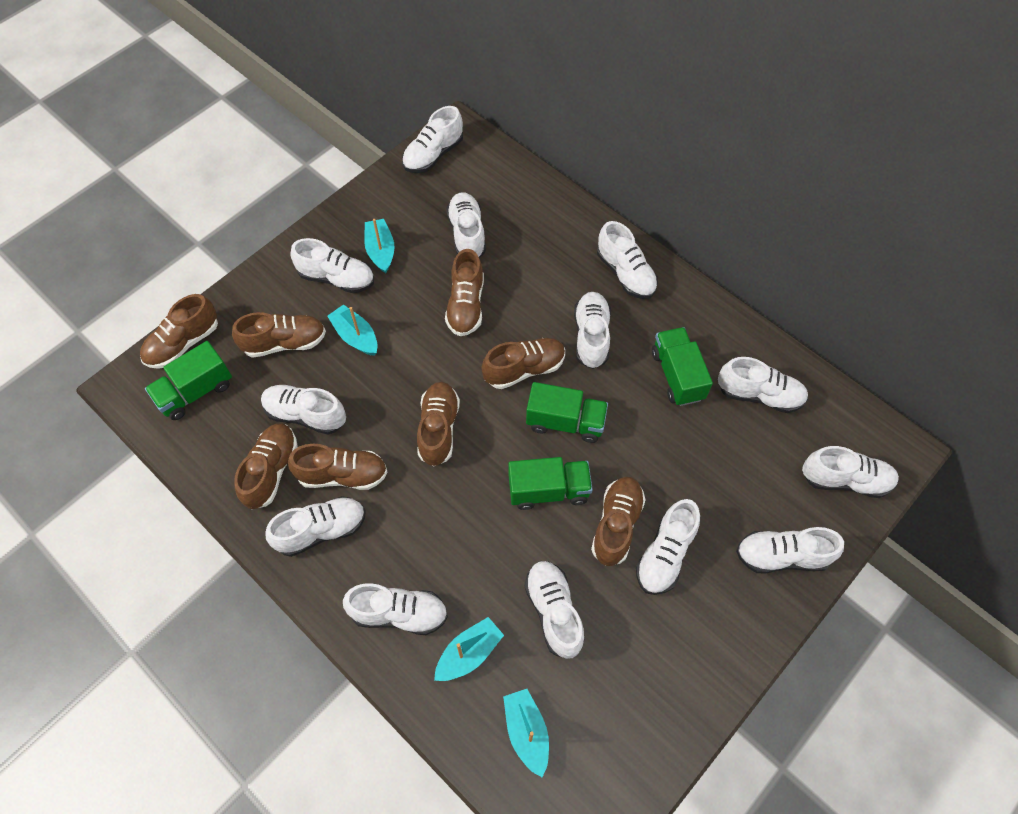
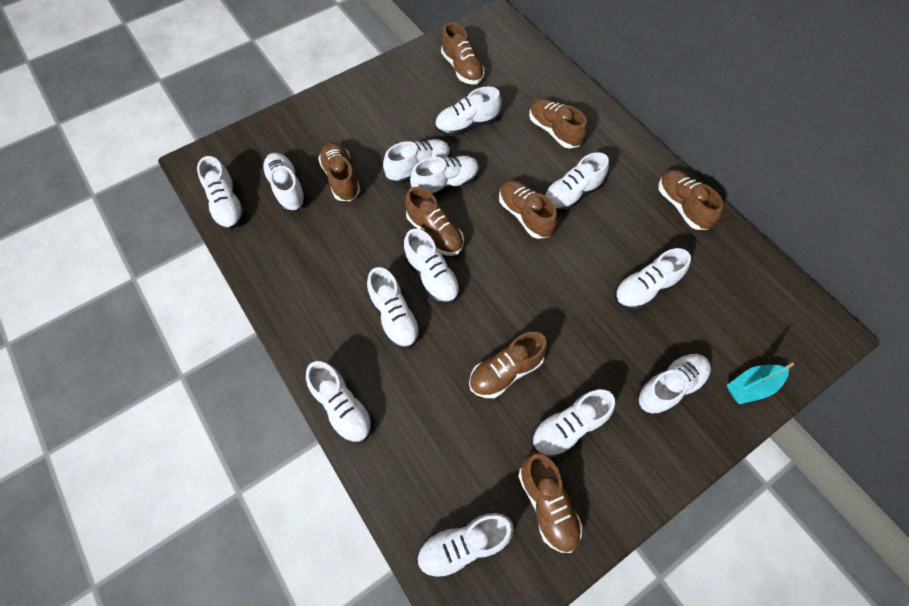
green truck: 4 -> 0
turquoise boat: 4 -> 1

